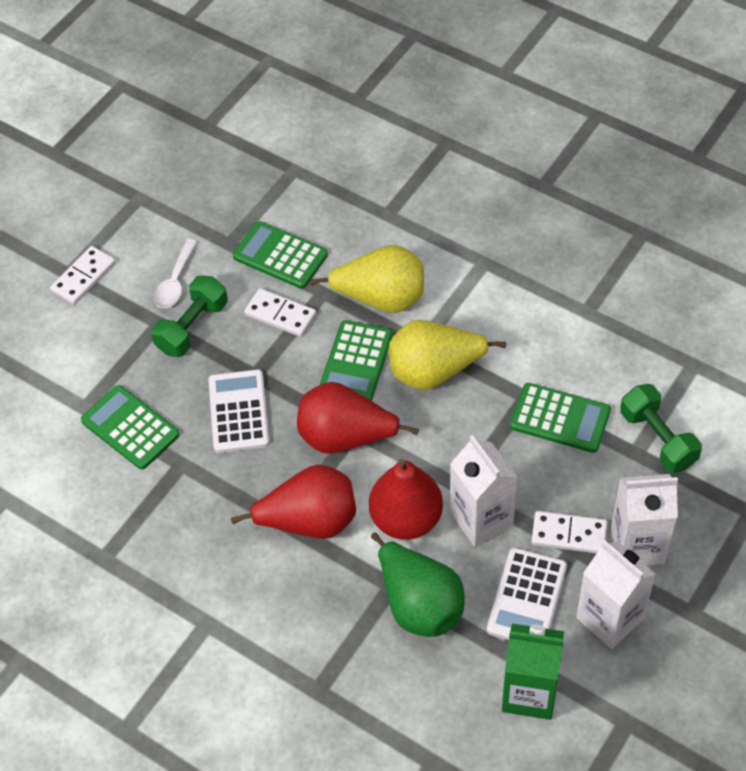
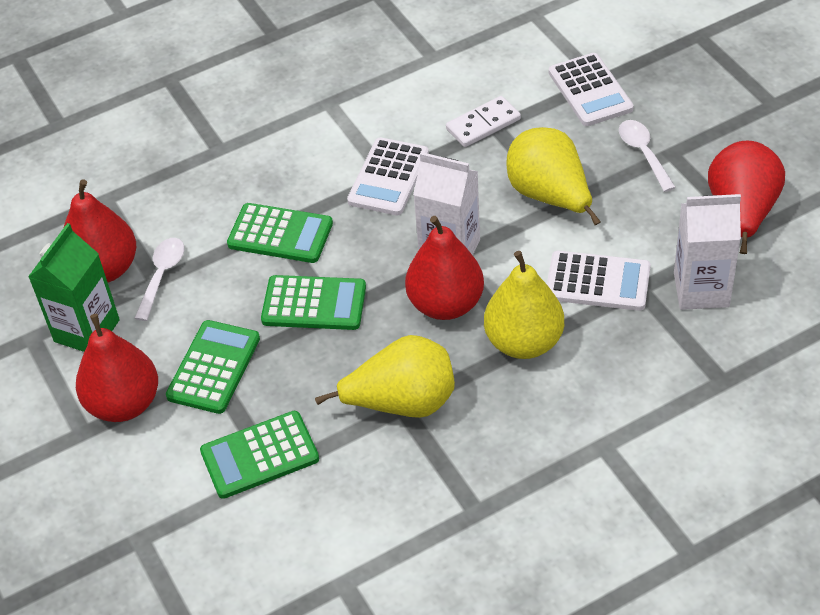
green dumbbell: 2 -> 0
green pear: 1 -> 0
red pear: 3 -> 4
white calculator: 2 -> 3
white carton: 3 -> 2
white domino: 3 -> 1
white spoon: 1 -> 2
yellow pear: 2 -> 3

